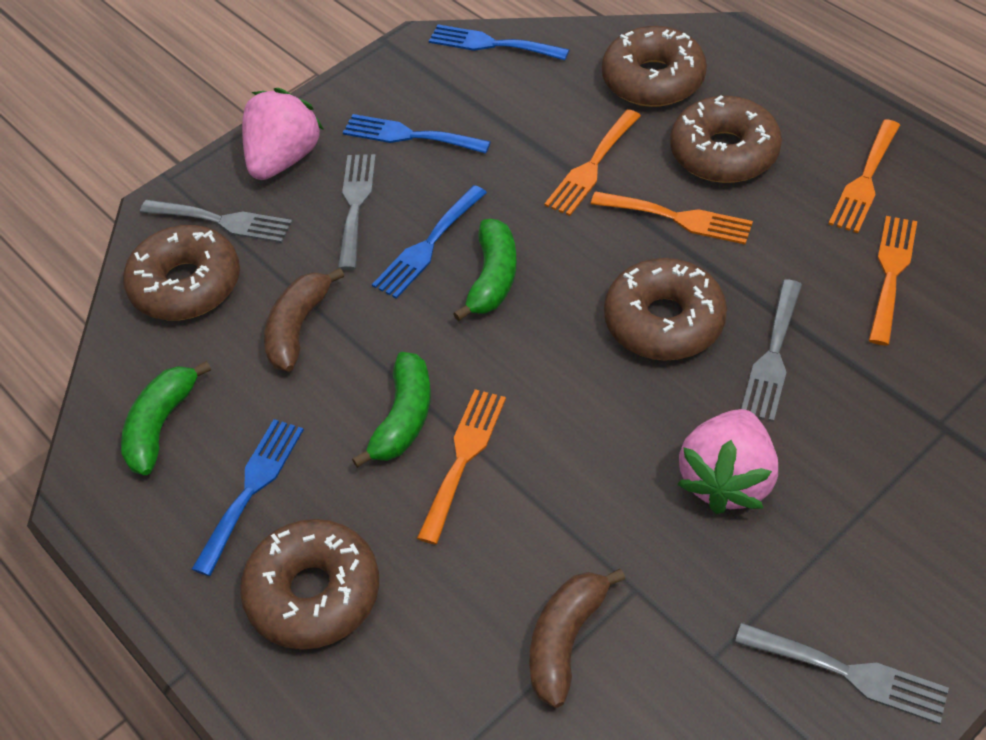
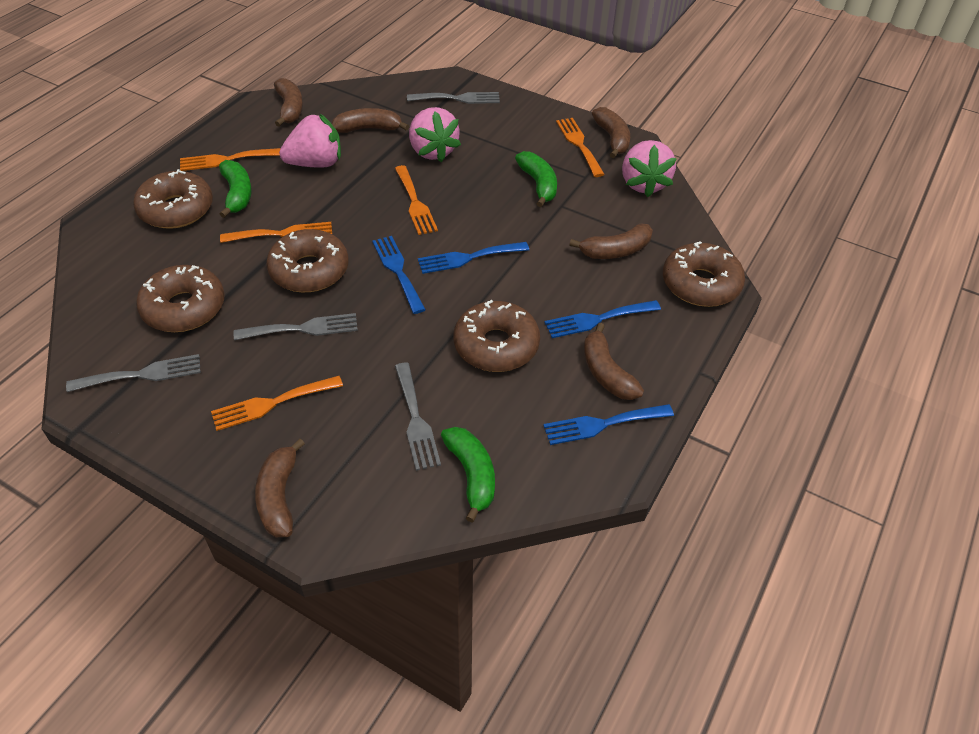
brown banana: 2 -> 6
pink strawberry: 2 -> 3

